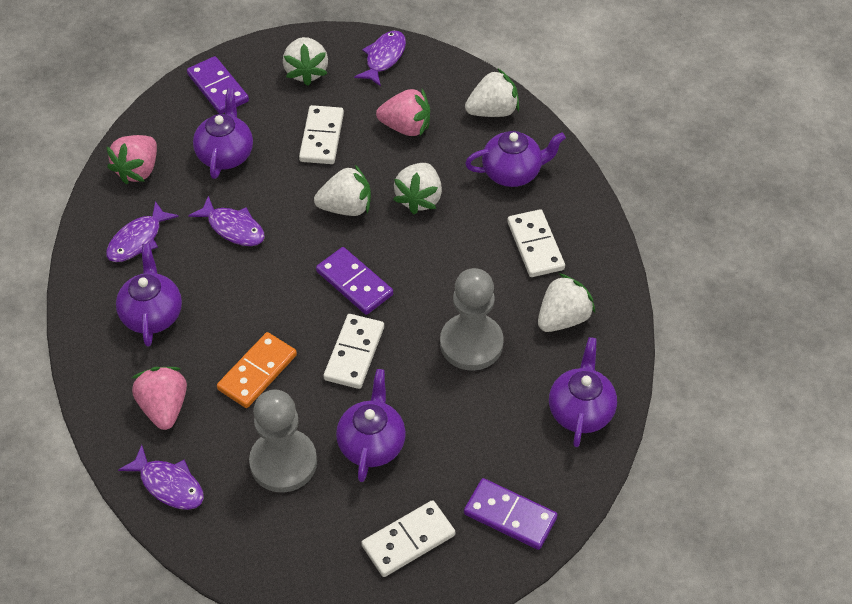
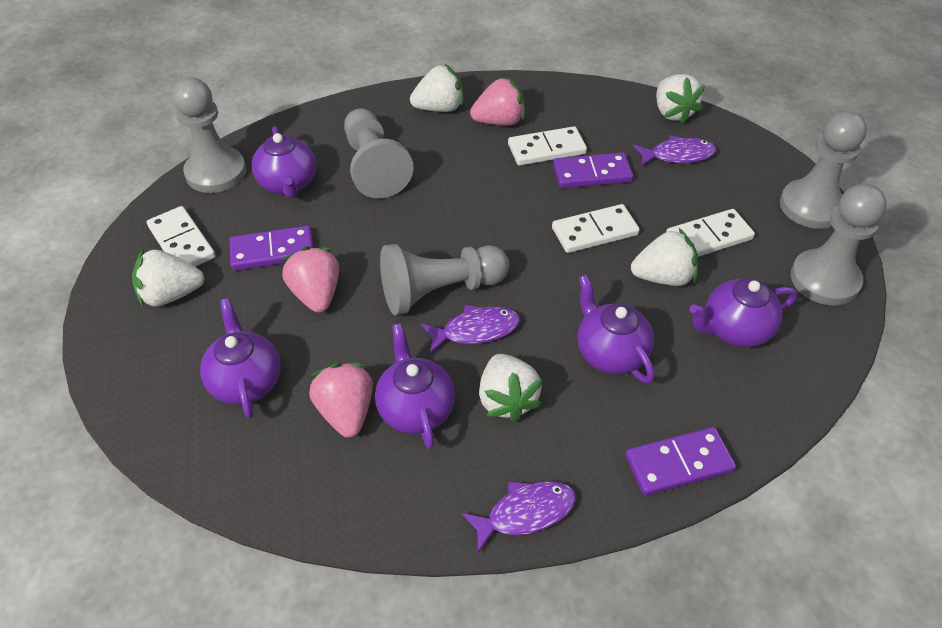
grey pawn: 2 -> 5
orange domino: 1 -> 0
purple fish: 4 -> 3

